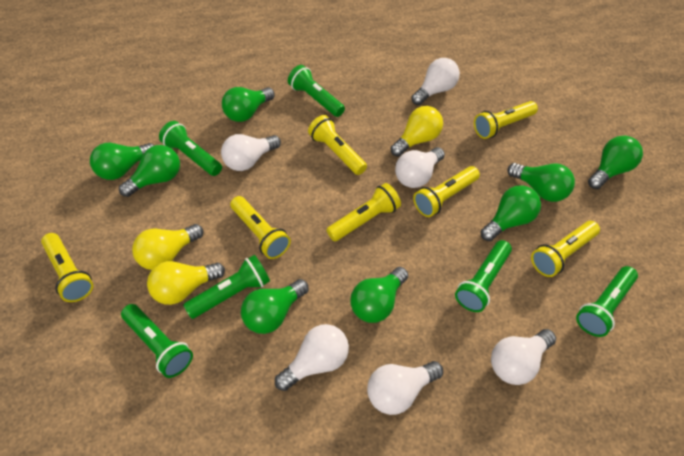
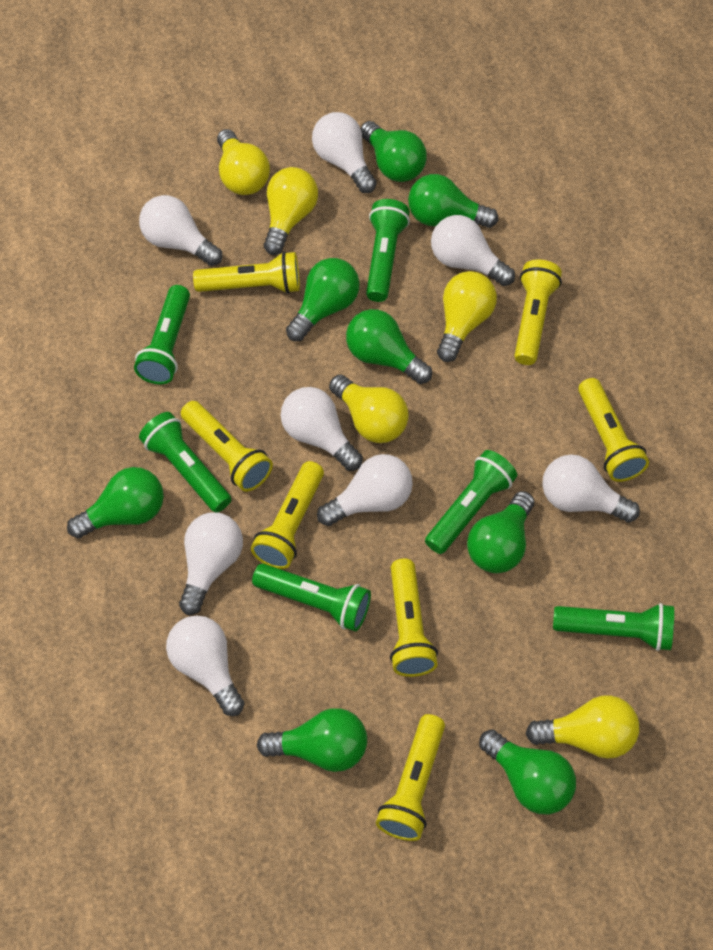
white light bulb: 6 -> 8
yellow light bulb: 3 -> 5

